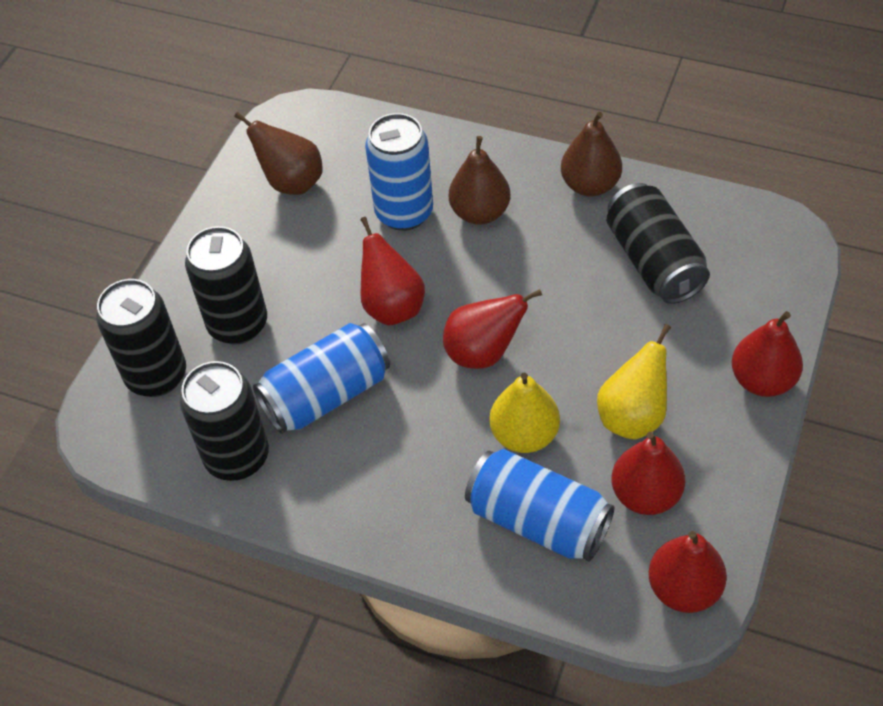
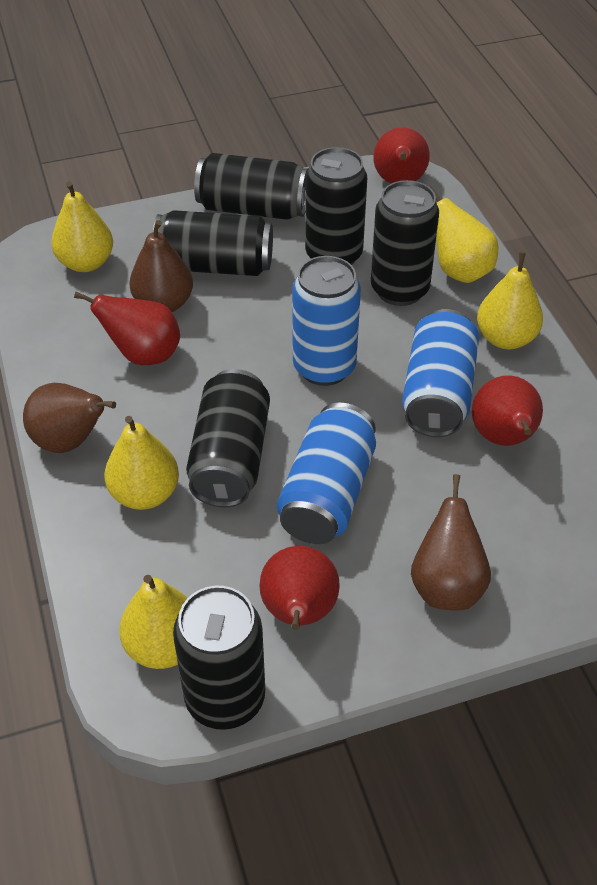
black can: 4 -> 6
red pear: 5 -> 4
yellow pear: 2 -> 5

